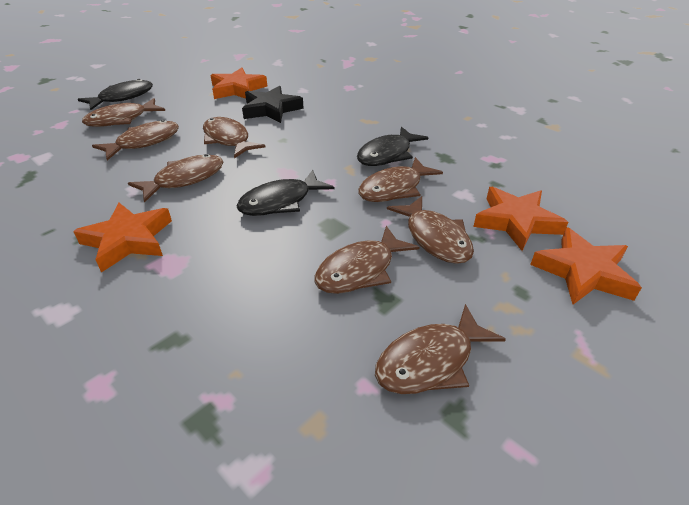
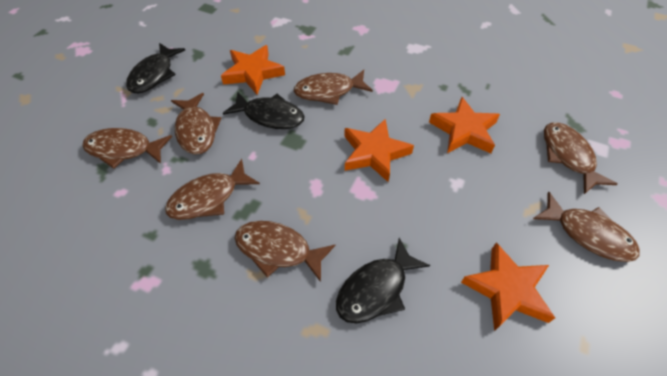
black star: 1 -> 0
brown fish: 8 -> 7

